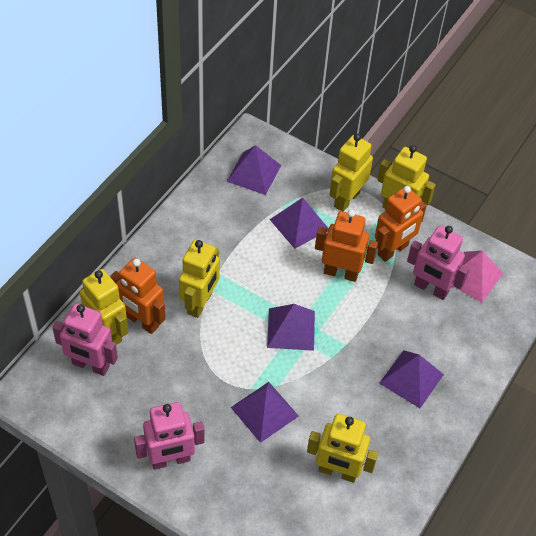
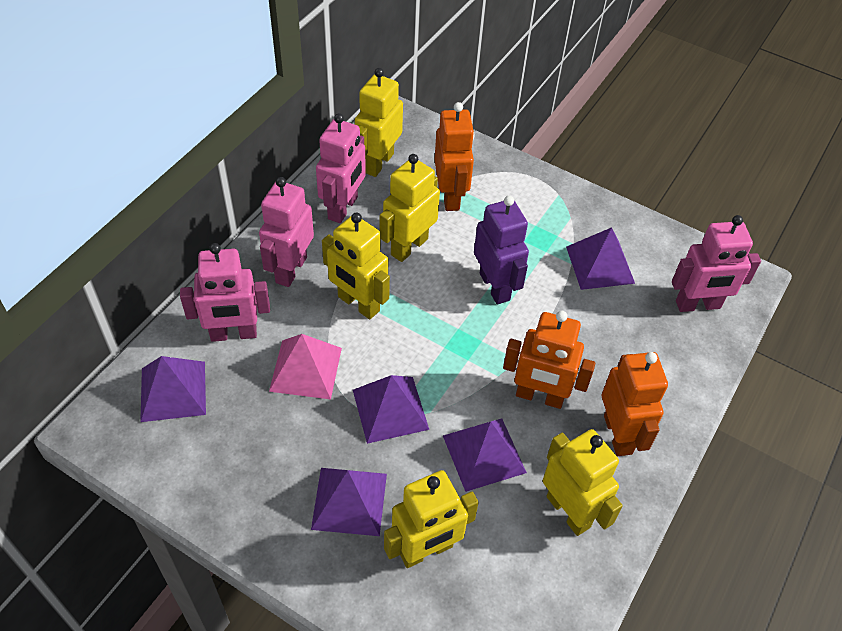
pink robot: 3 -> 4
purple robot: 0 -> 1

